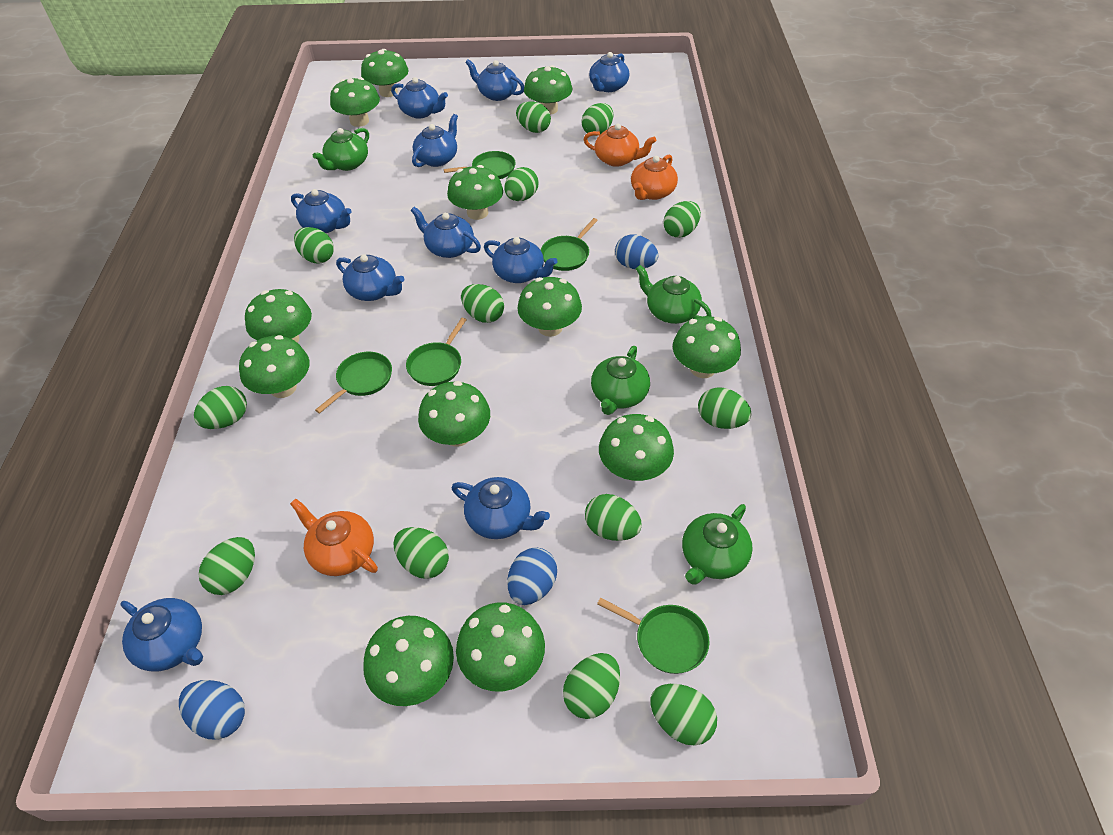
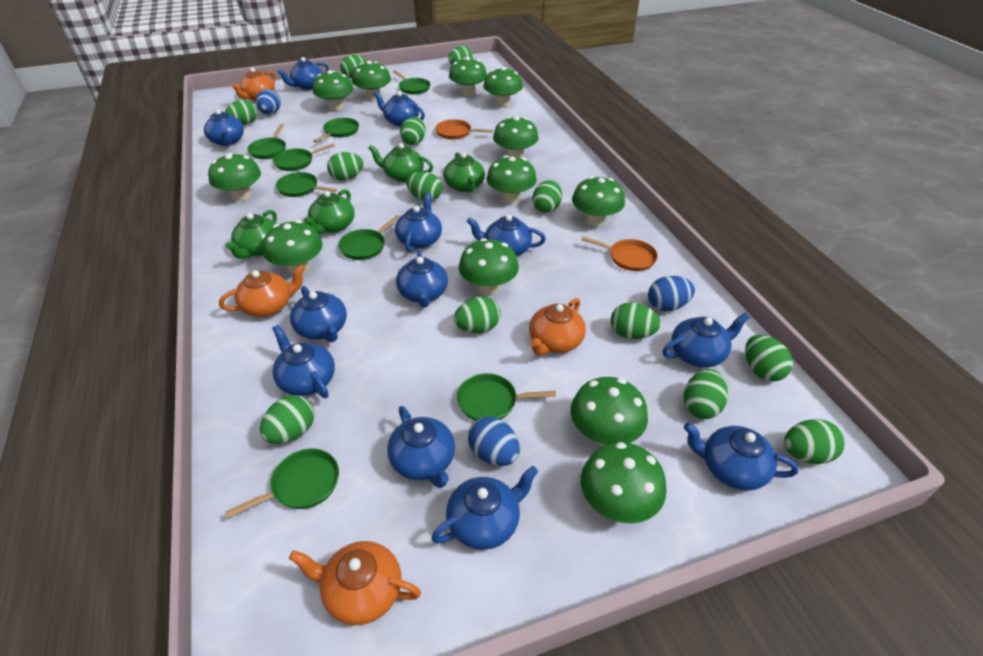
blue teapot: 10 -> 12
green pan: 5 -> 8
orange pan: 0 -> 2
orange teapot: 3 -> 4

